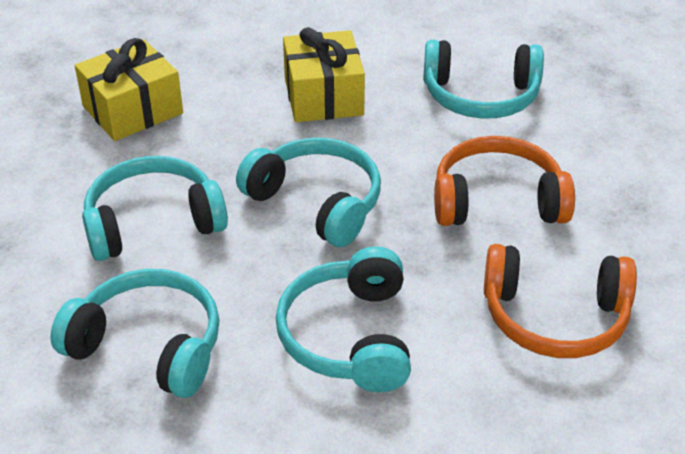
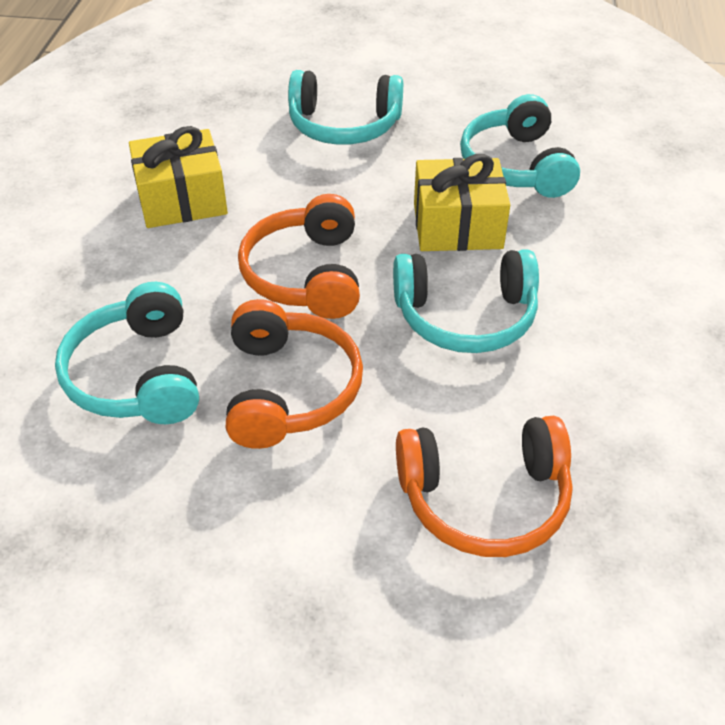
orange headphones: 2 -> 3
turquoise headphones: 5 -> 4

